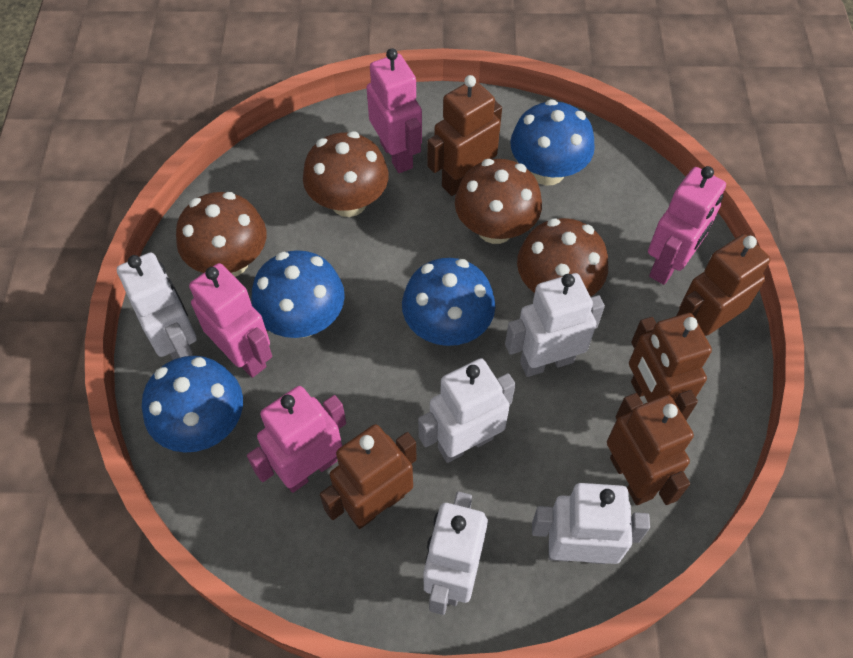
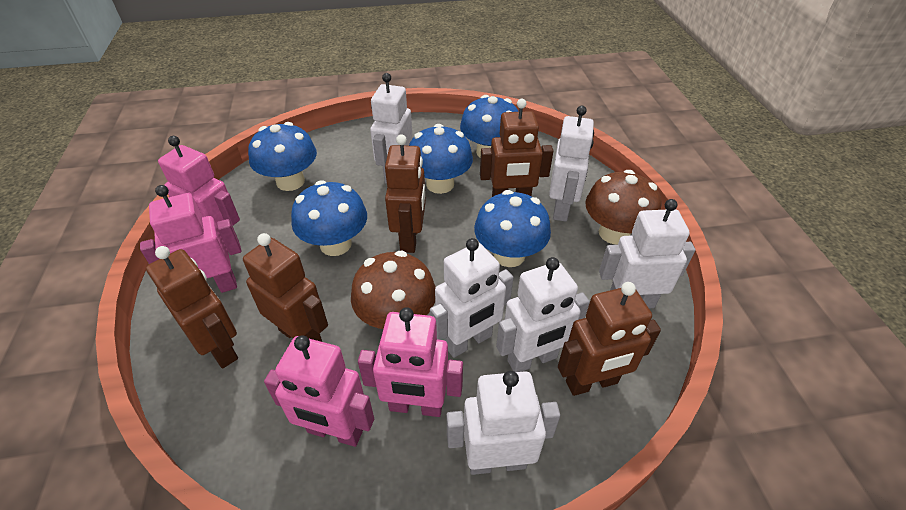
blue mushroom: 4 -> 5
brown mushroom: 4 -> 2
white robot: 5 -> 6

